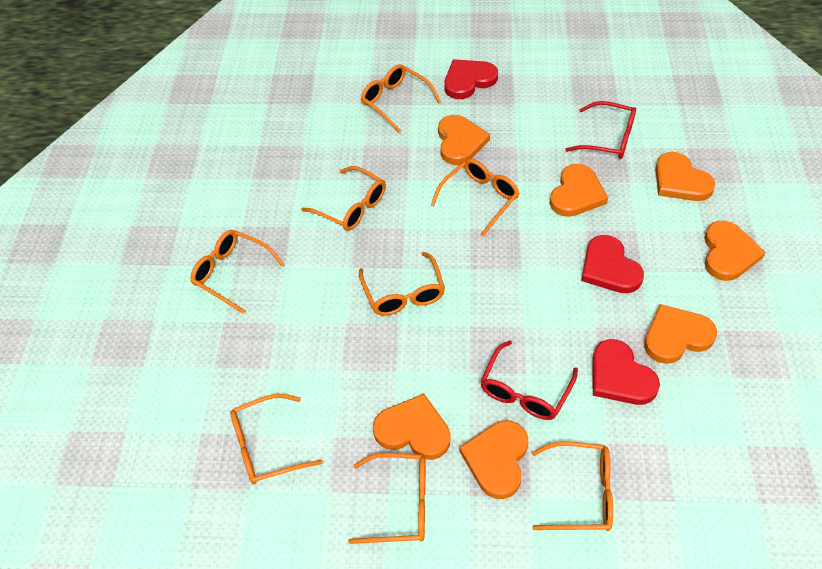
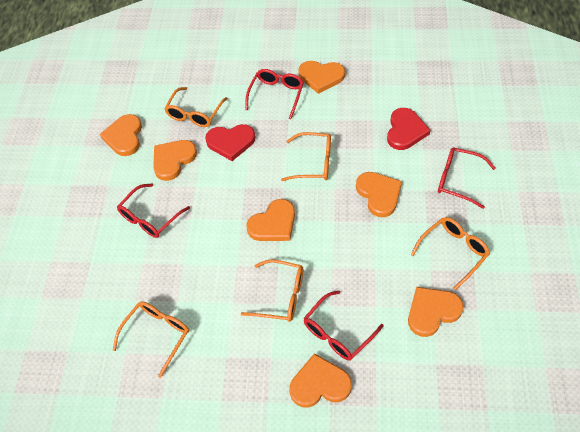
orange glasses: 8 -> 5
red glasses: 2 -> 4
red heart: 3 -> 2

